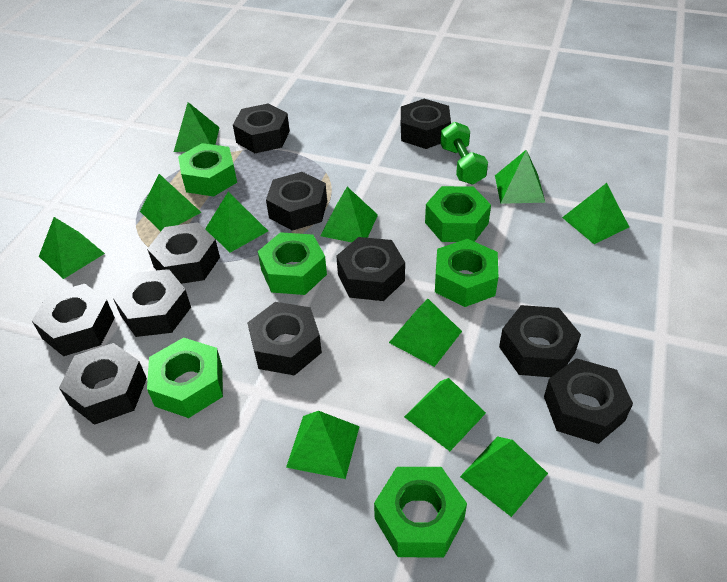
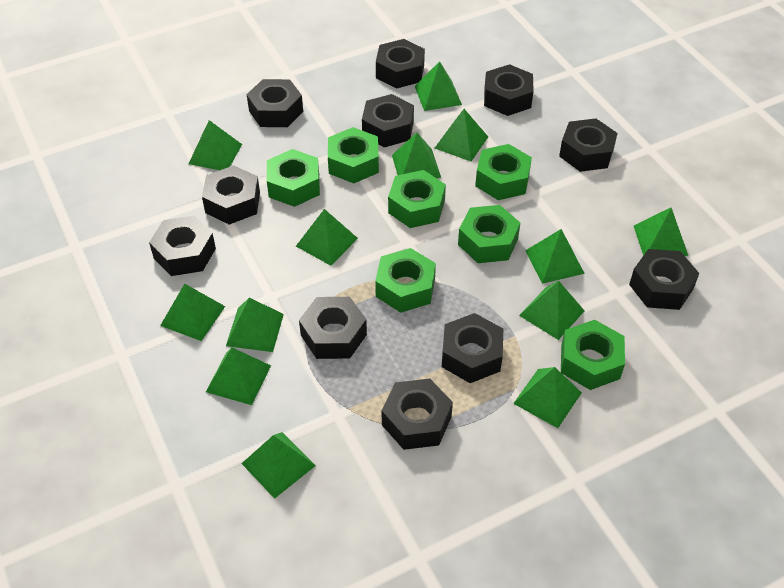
green dumbbell: 1 -> 0
green nut: 6 -> 7
green pyramid: 11 -> 13

